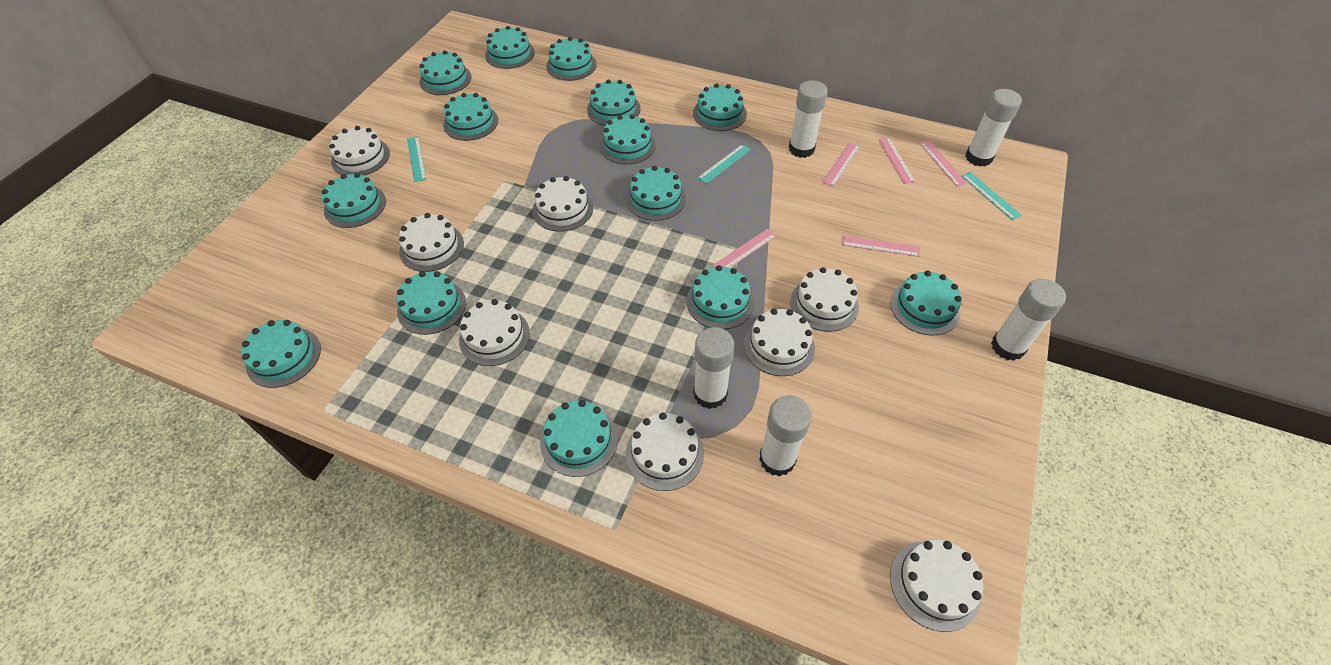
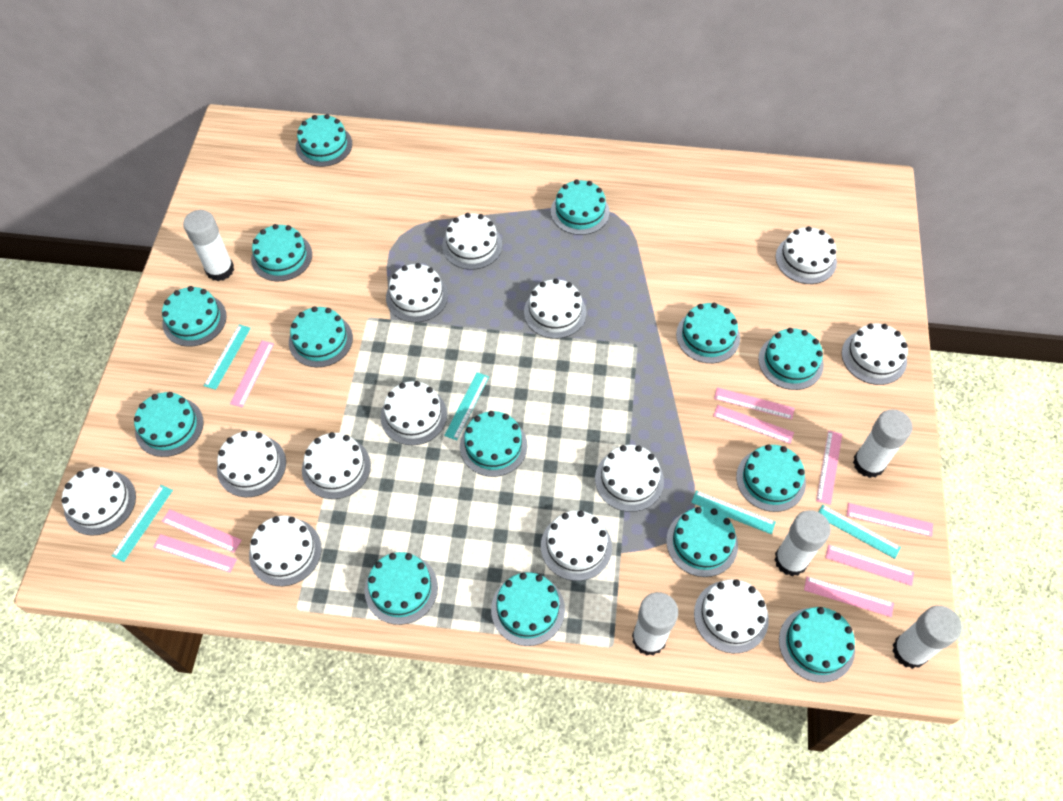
pink ruler: 5 -> 9
turquoise ruler: 3 -> 5
white cake: 8 -> 13

